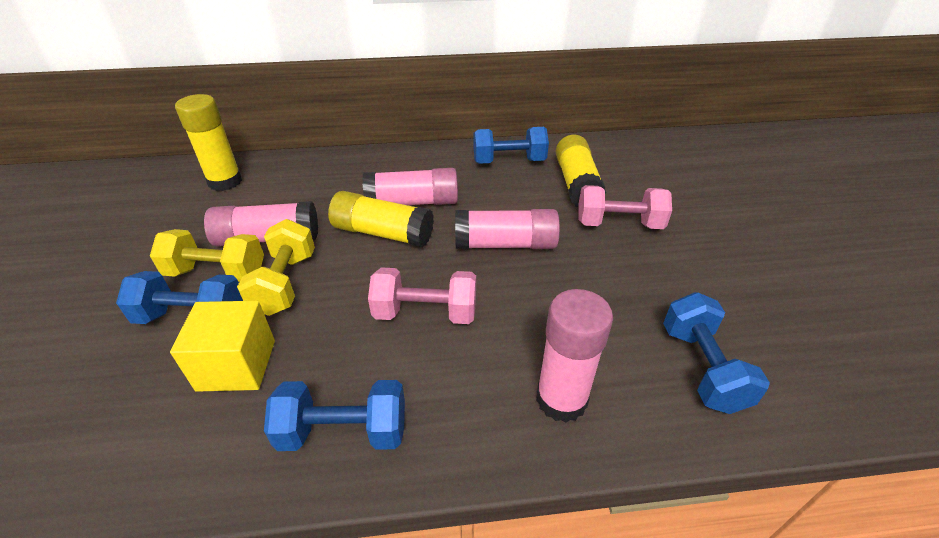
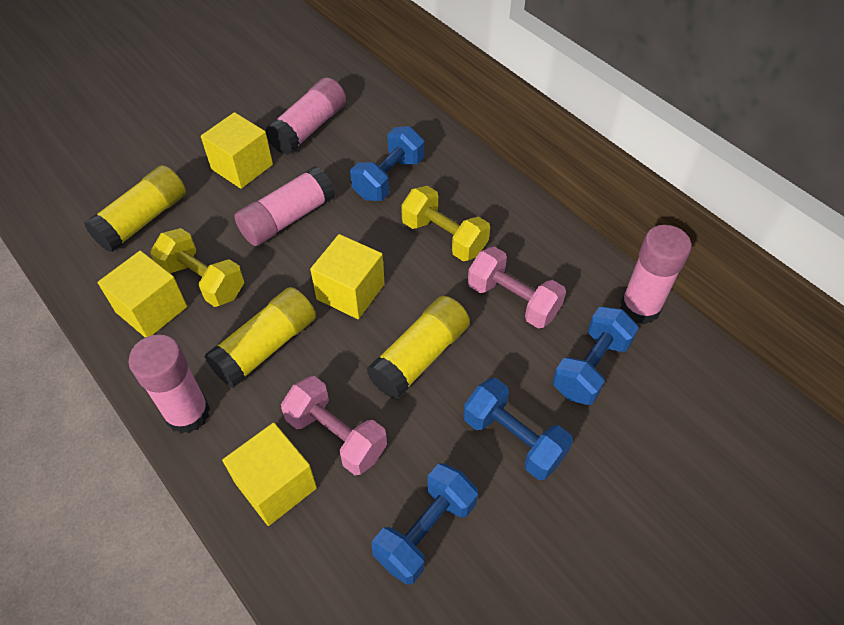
yellow cube: 1 -> 4

